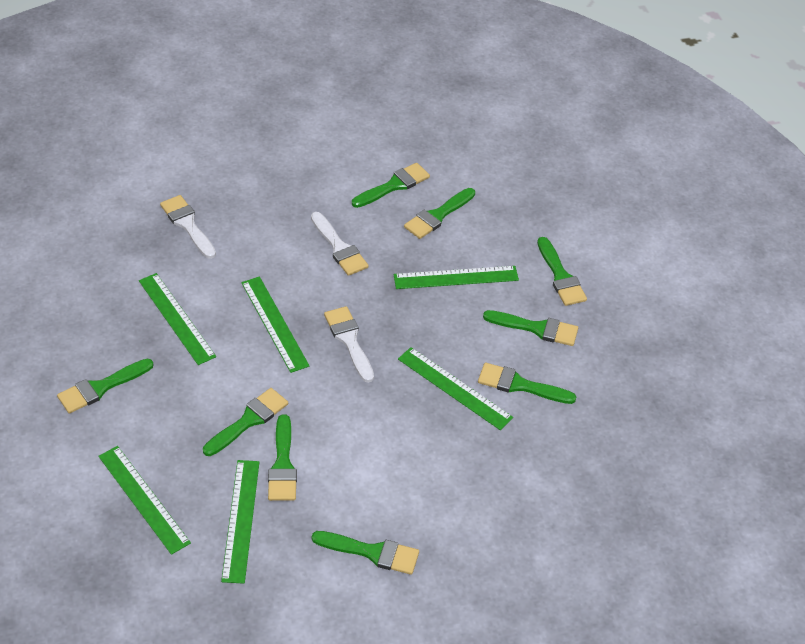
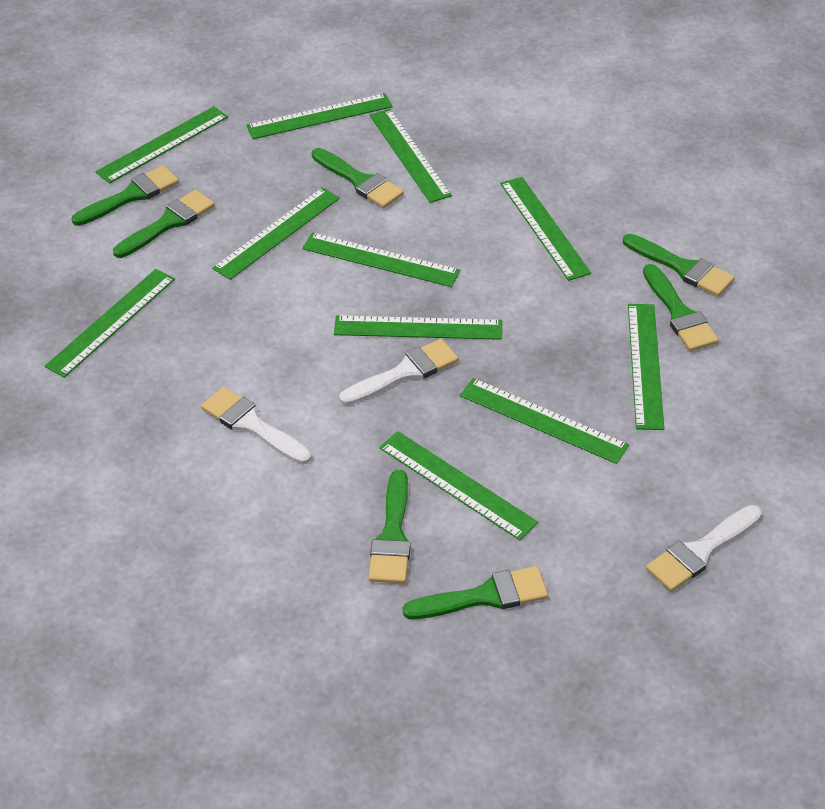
green brush: 9 -> 7
green ruler: 6 -> 11

